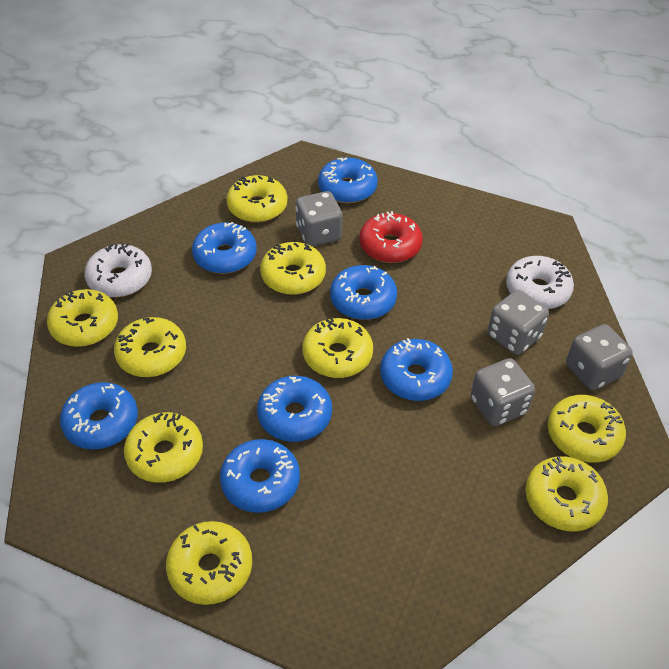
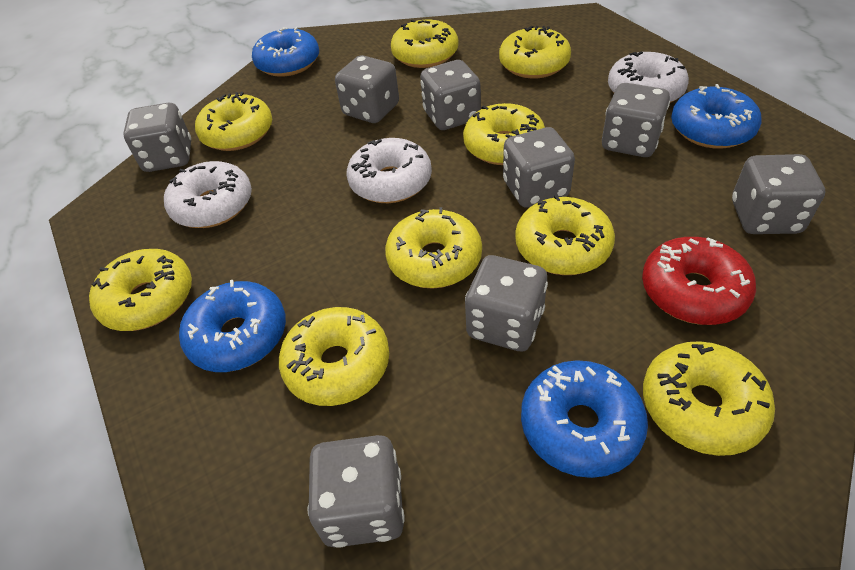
blue donut: 7 -> 4
grey dice: 4 -> 8
white donut: 2 -> 3

